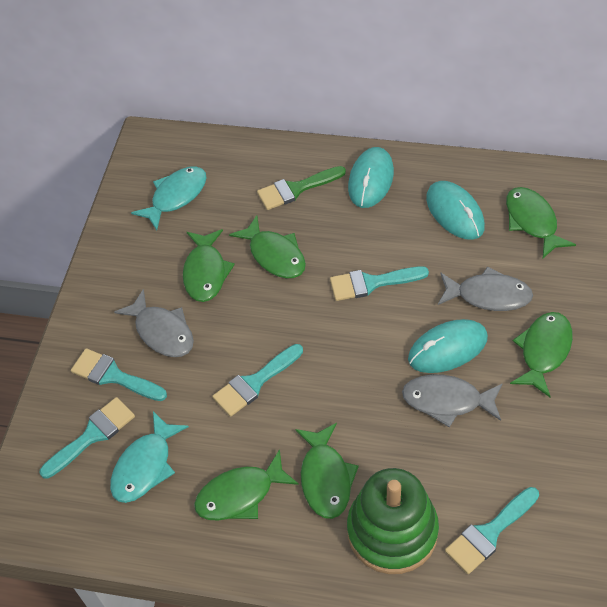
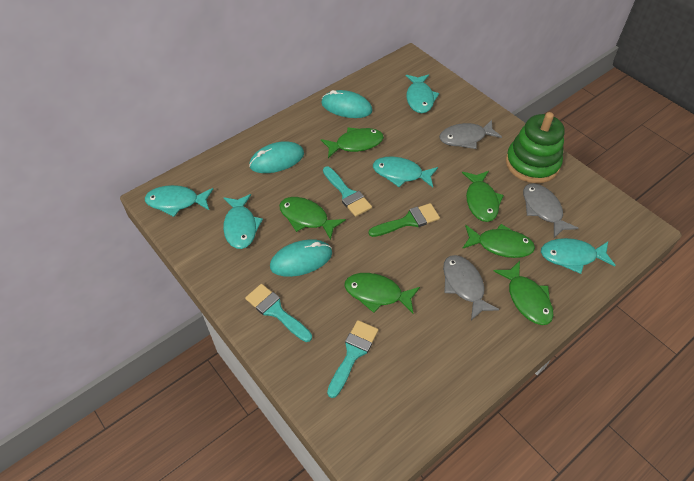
turquoise brush: 5 -> 3
turquoise fish: 2 -> 5

